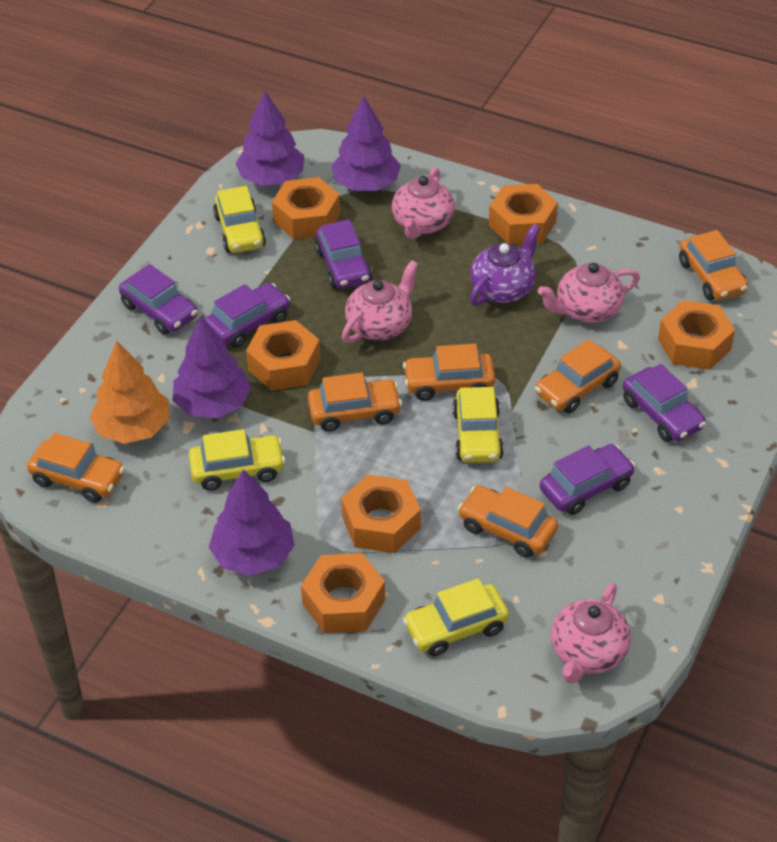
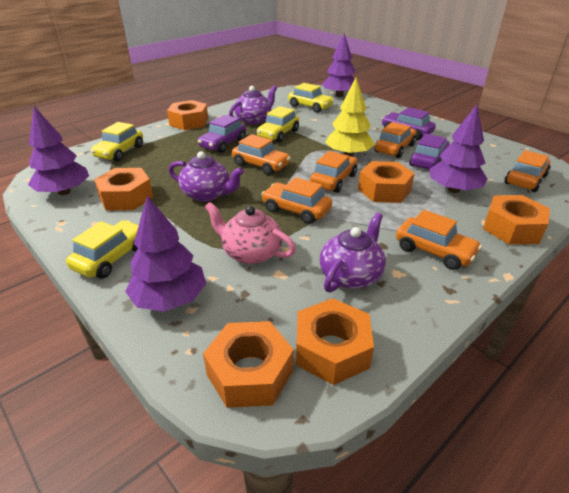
orange tree: 1 -> 0
pink teapot: 4 -> 1
purple car: 5 -> 3
purple teapot: 1 -> 3
yellow tree: 0 -> 1

